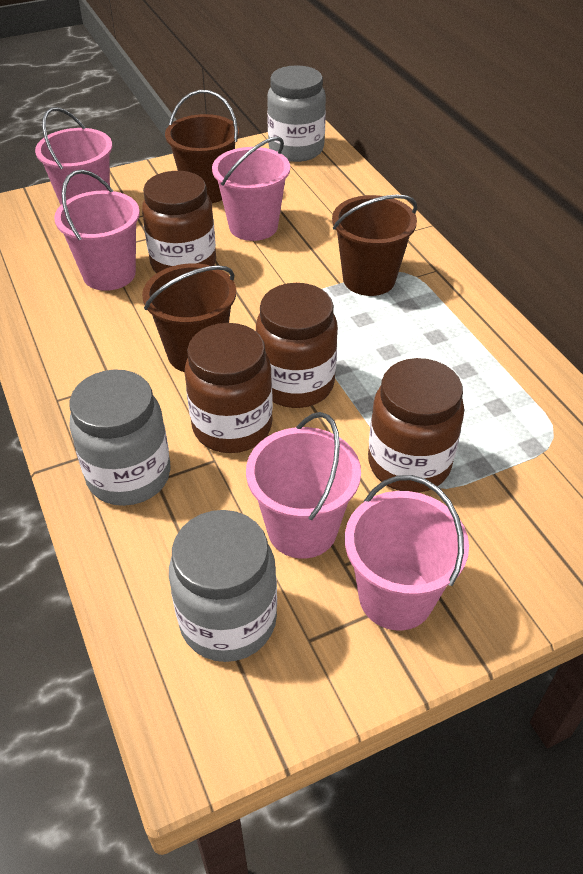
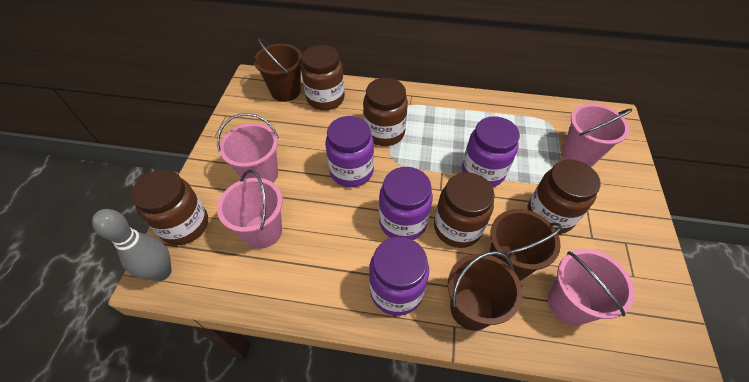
brown jar: 4 -> 5
grey bowling pin: 0 -> 1
grey jar: 3 -> 0
pink bucket: 5 -> 4
purple jar: 0 -> 4

